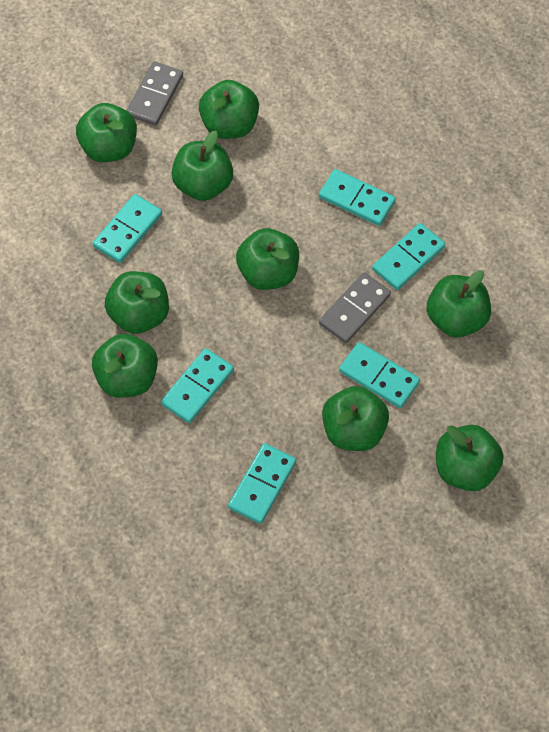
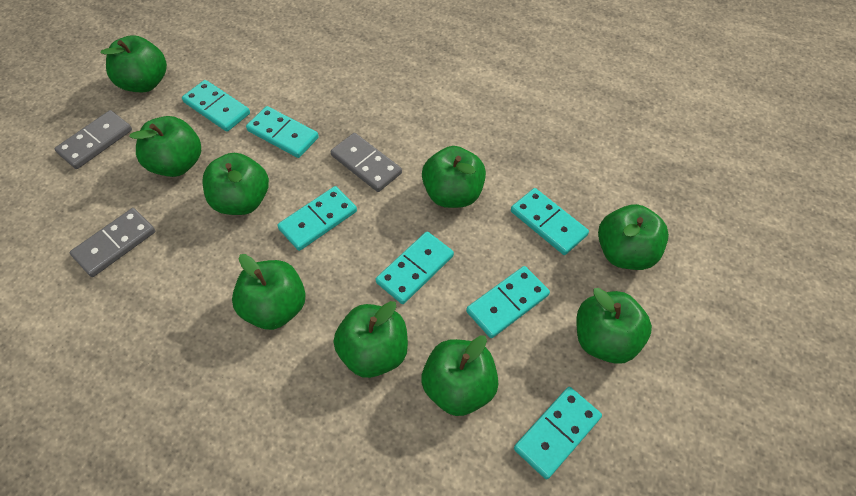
grey domino: 2 -> 3
turquoise domino: 6 -> 7

